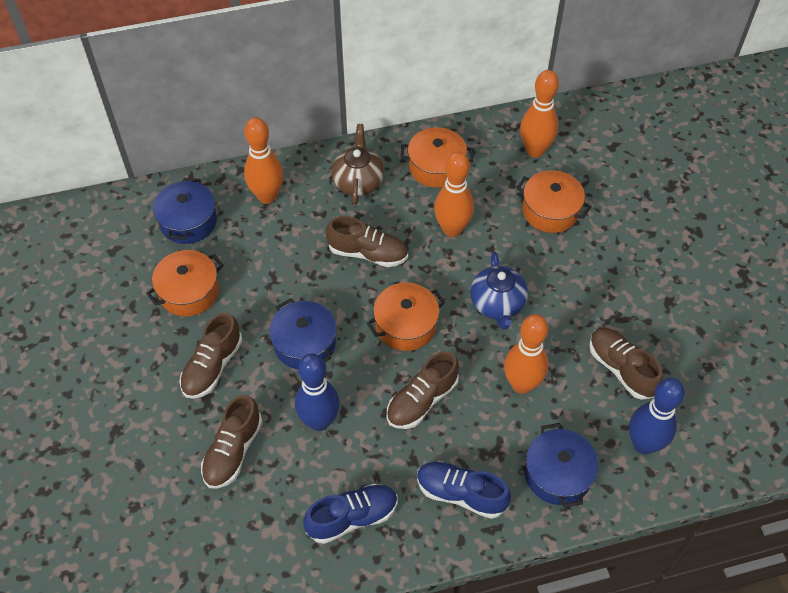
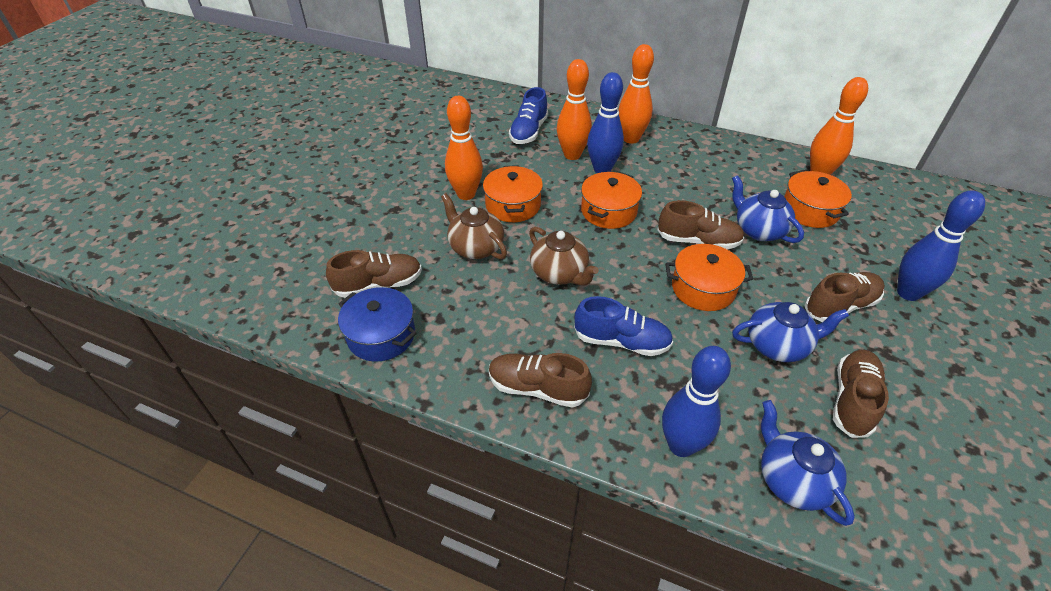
blue bowling pin: 2 -> 3
blue pot: 3 -> 1
blue teapot: 1 -> 3
brown teapot: 1 -> 2

